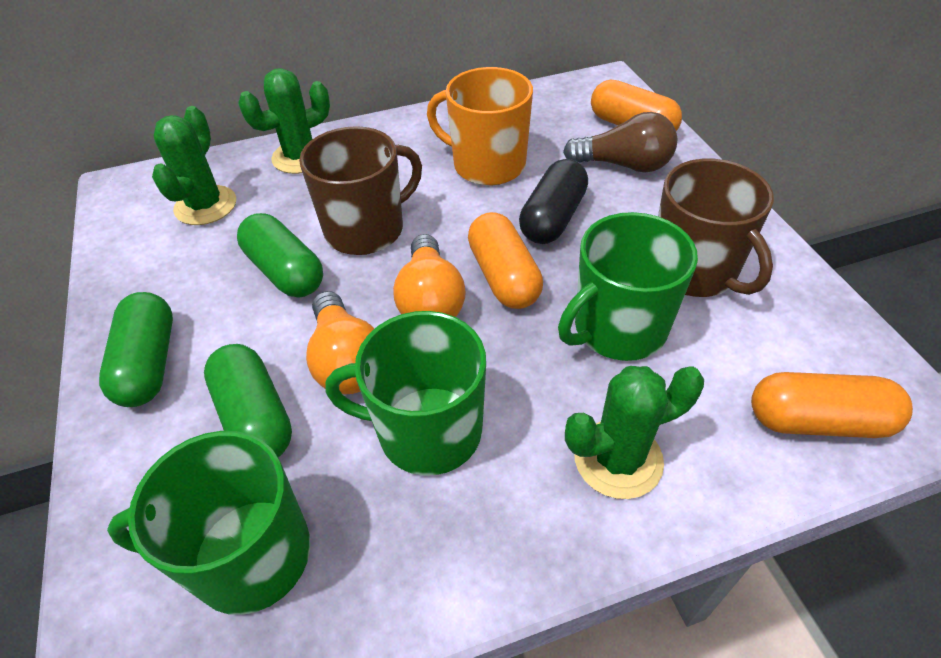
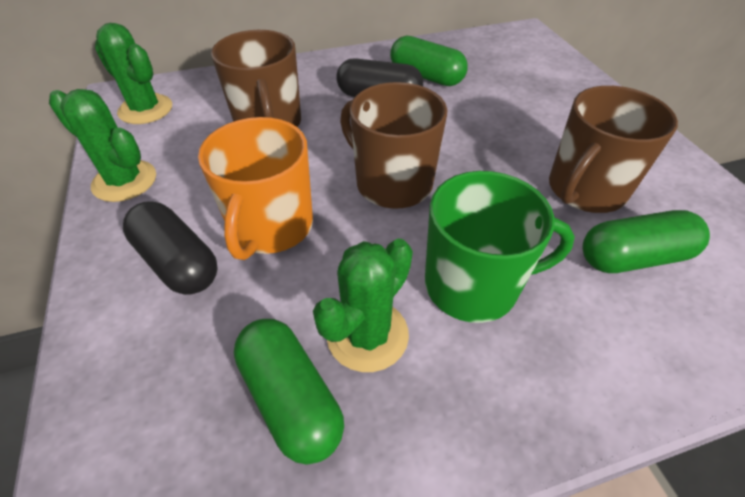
black capsule: 1 -> 2
brown light bulb: 1 -> 0
brown mug: 2 -> 3
green mug: 3 -> 1
orange capsule: 3 -> 0
orange light bulb: 2 -> 0

